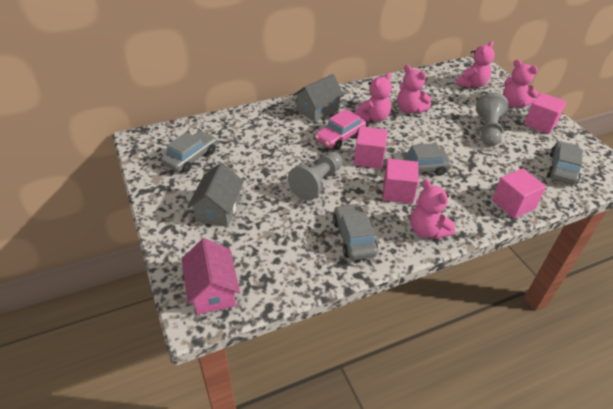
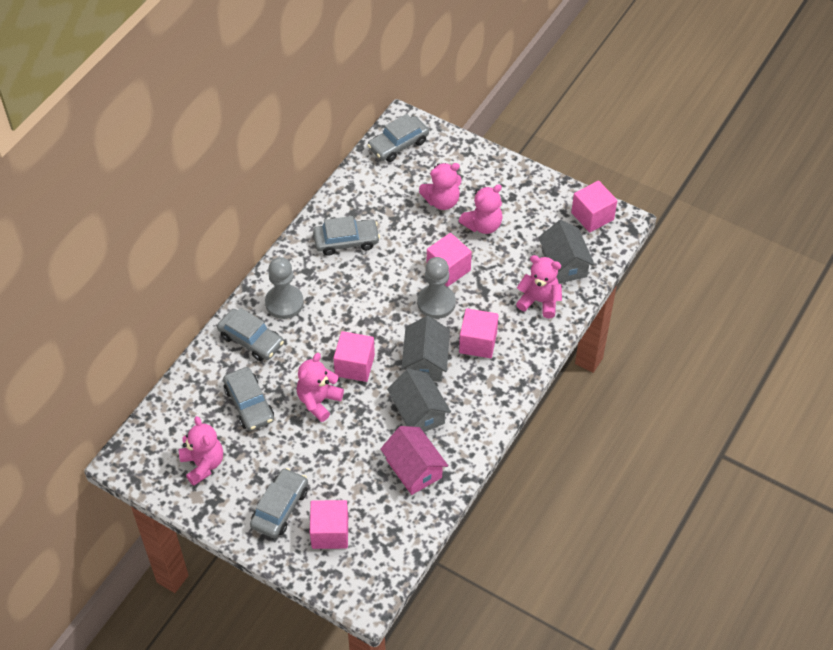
grey car: 4 -> 5
grey house: 2 -> 3
pink car: 1 -> 0
pink cube: 4 -> 5

